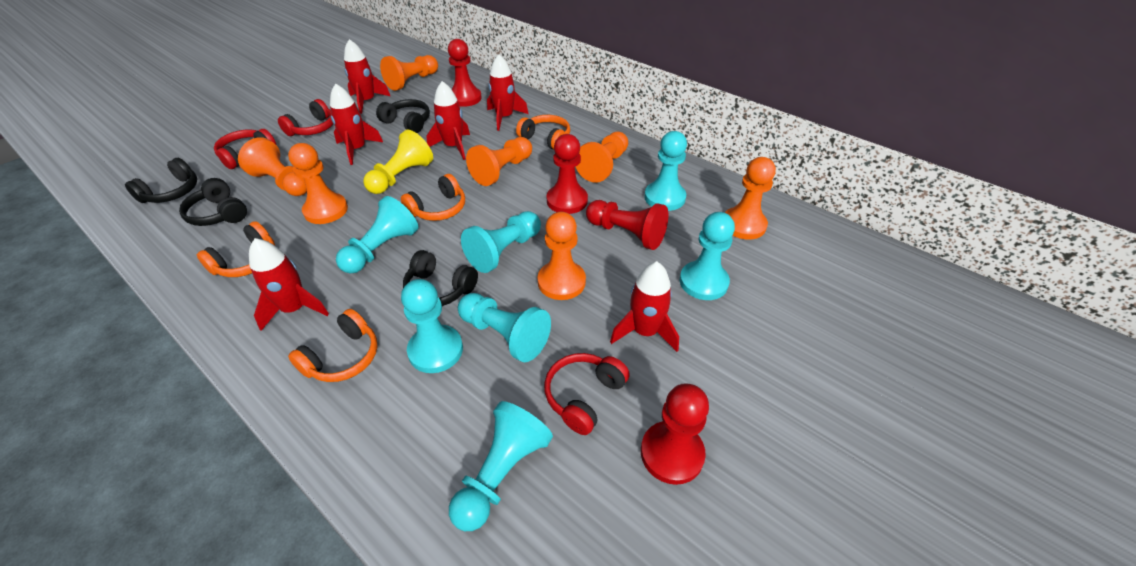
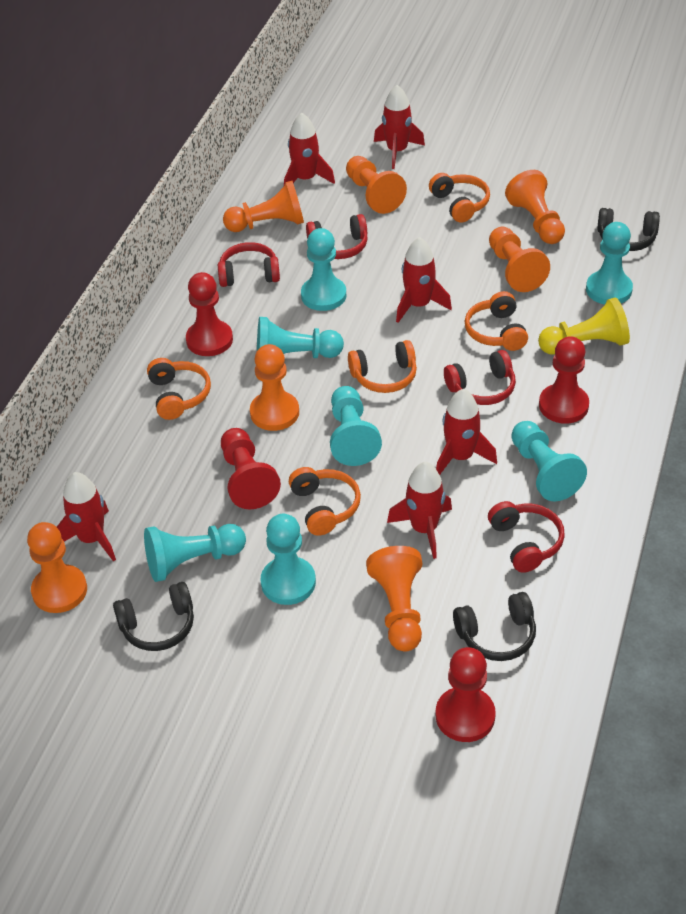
black headphones: 4 -> 3
orange headphones: 4 -> 5
red headphones: 3 -> 4

